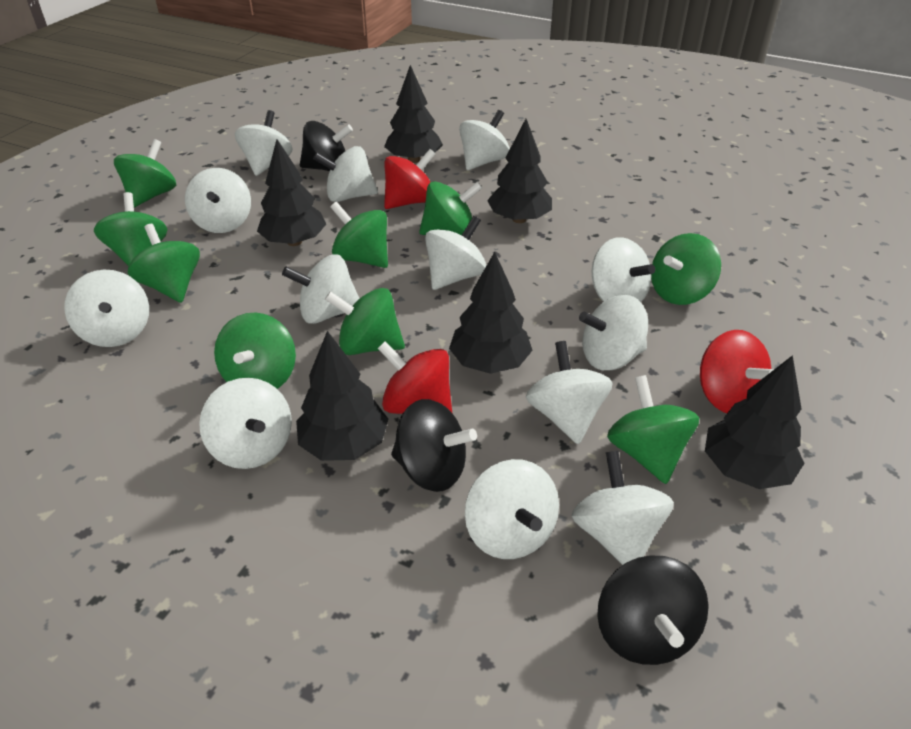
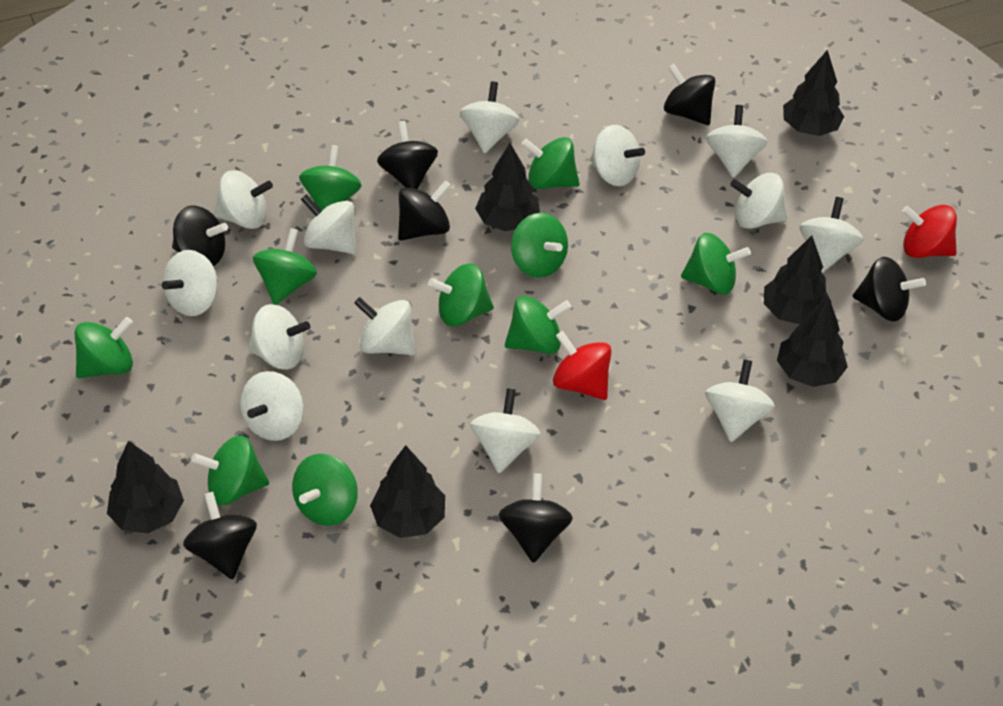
black spinning top: 3 -> 7
green spinning top: 9 -> 10
red spinning top: 3 -> 2

